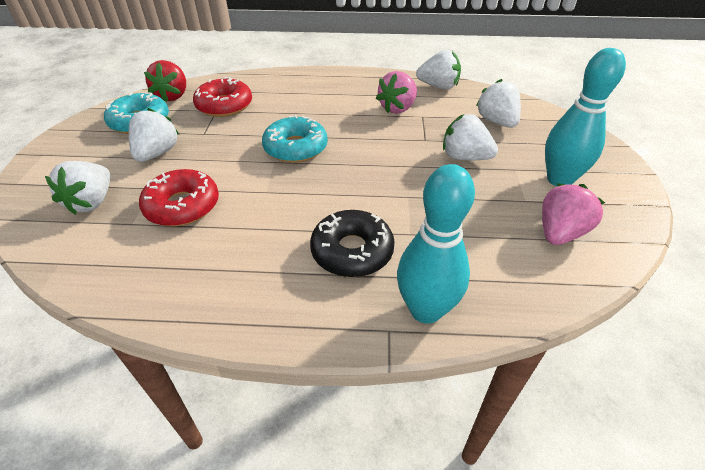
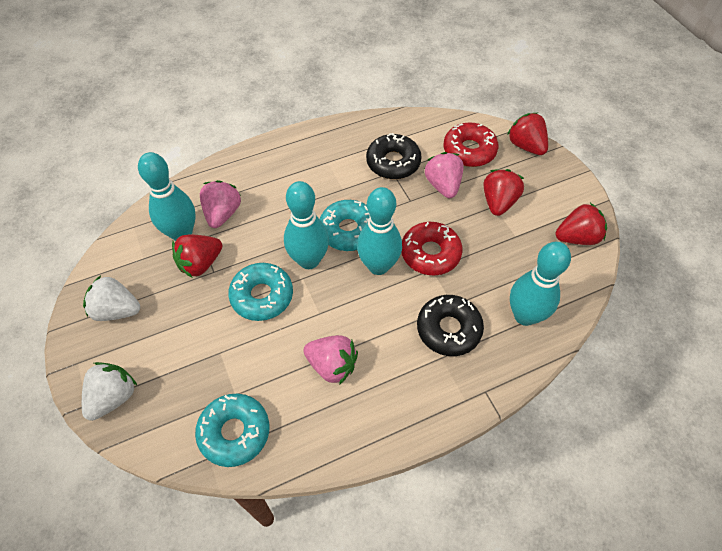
black donut: 1 -> 2
pink strawberry: 2 -> 3
red strawberry: 1 -> 4
turquoise bowling pin: 2 -> 4
turquoise donut: 2 -> 3
white strawberry: 5 -> 2

